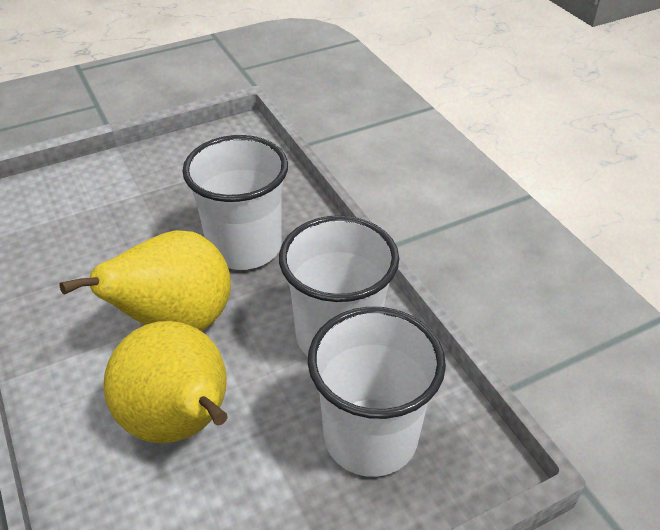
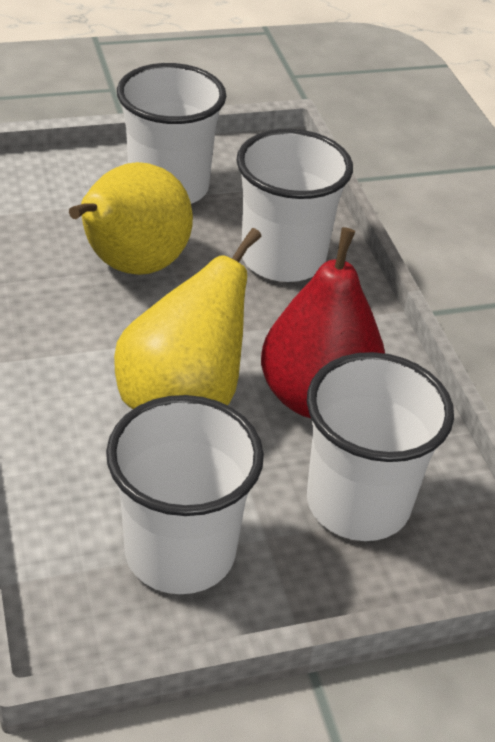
red pear: 0 -> 1
white cup: 3 -> 4

